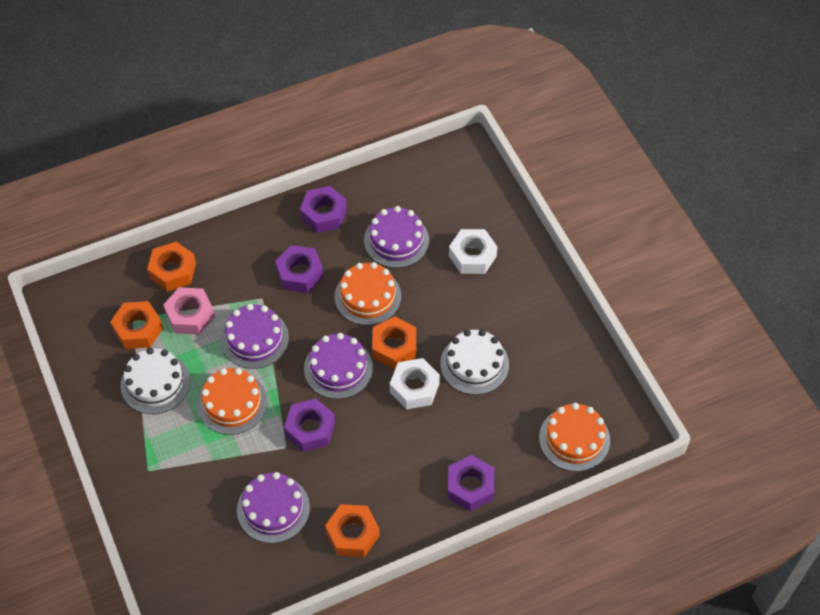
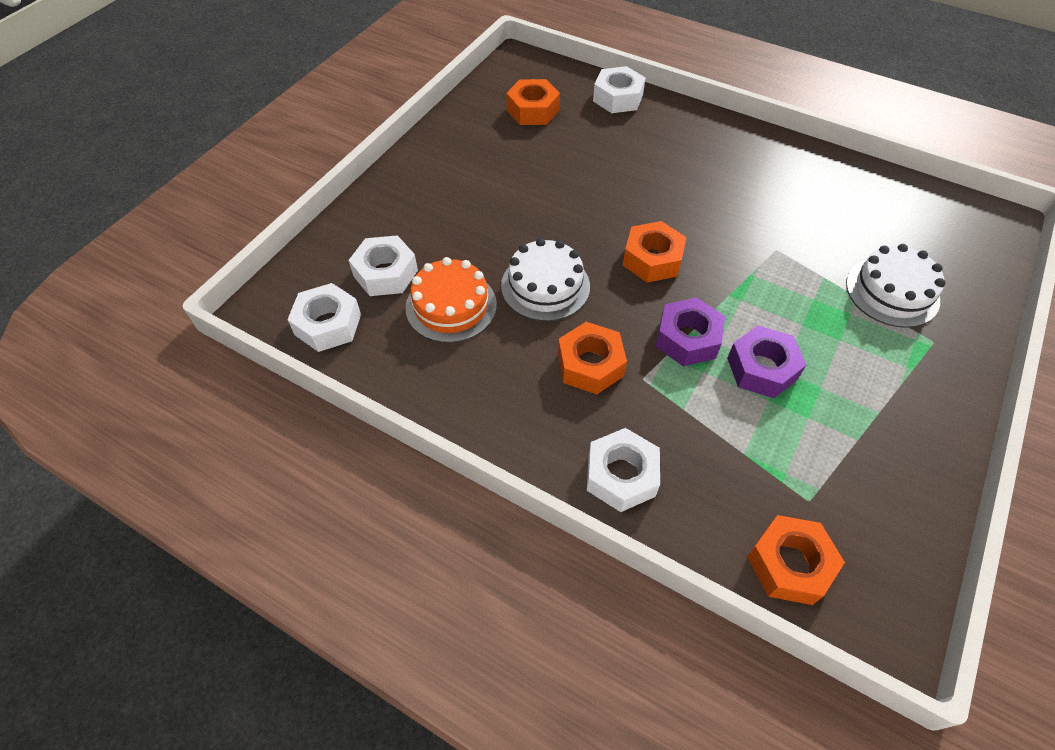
orange cake: 3 -> 1
pink nut: 1 -> 0
purple cake: 4 -> 0
purple nut: 4 -> 2
white nut: 2 -> 4

